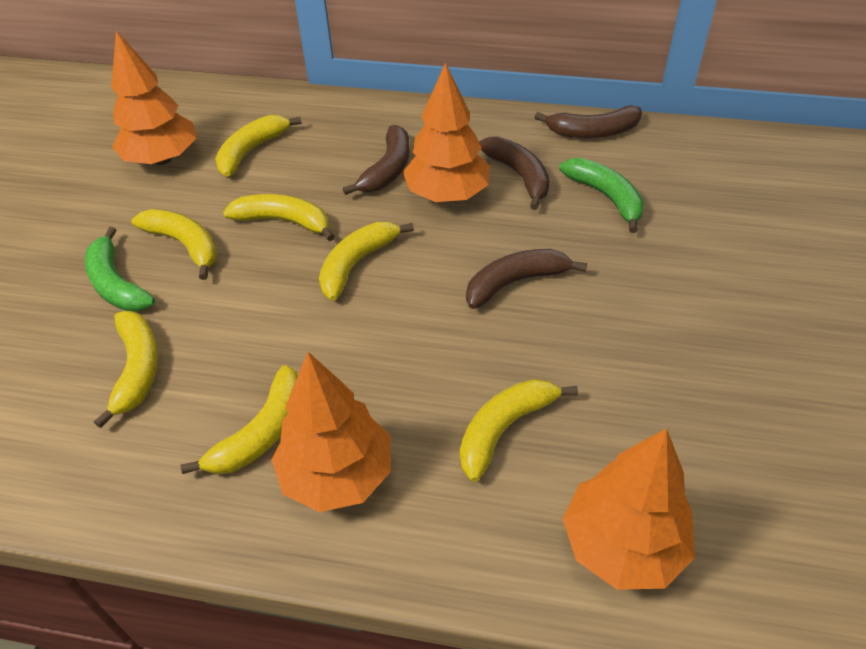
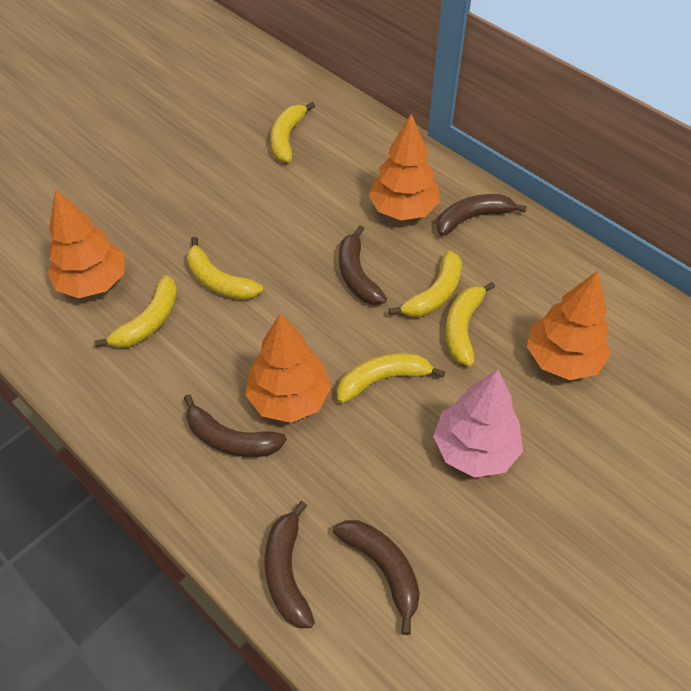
brown banana: 4 -> 5
green banana: 2 -> 0
pink tree: 0 -> 1
yellow banana: 7 -> 6

